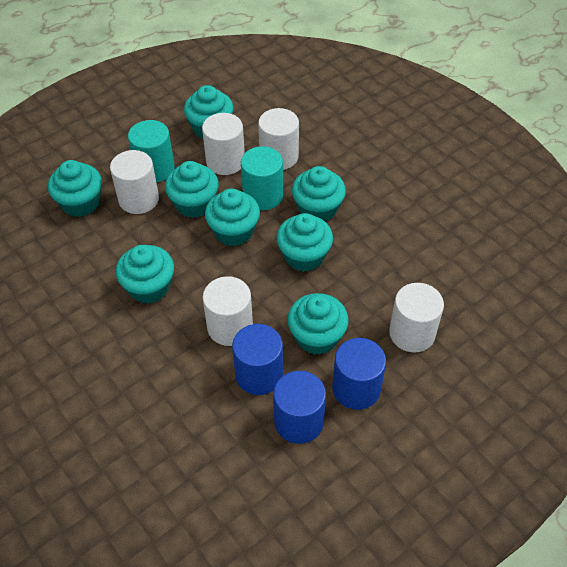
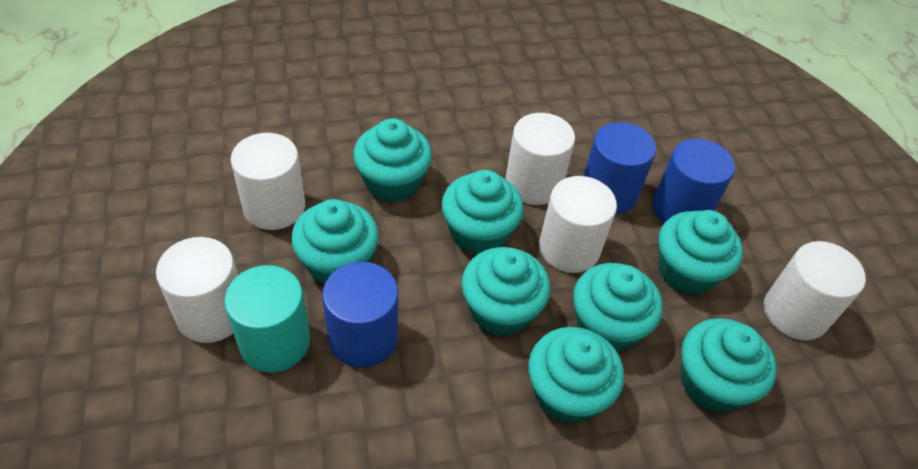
turquoise cylinder: 2 -> 1

